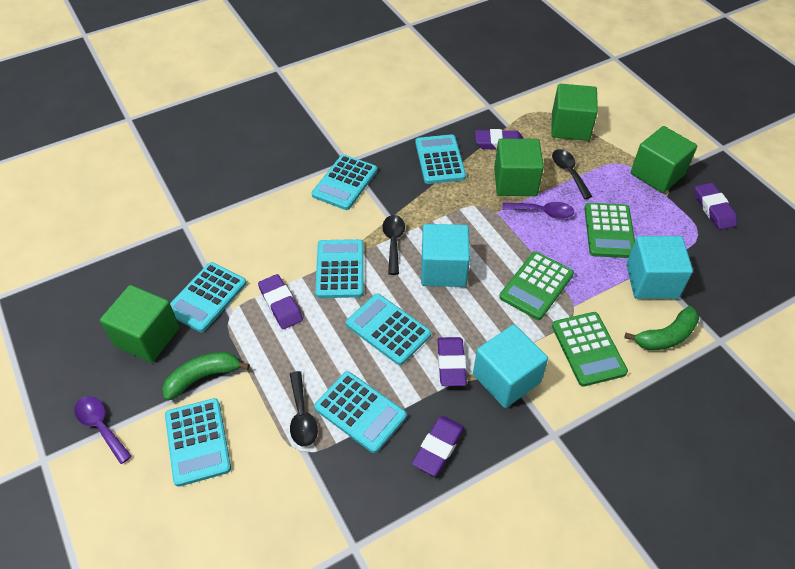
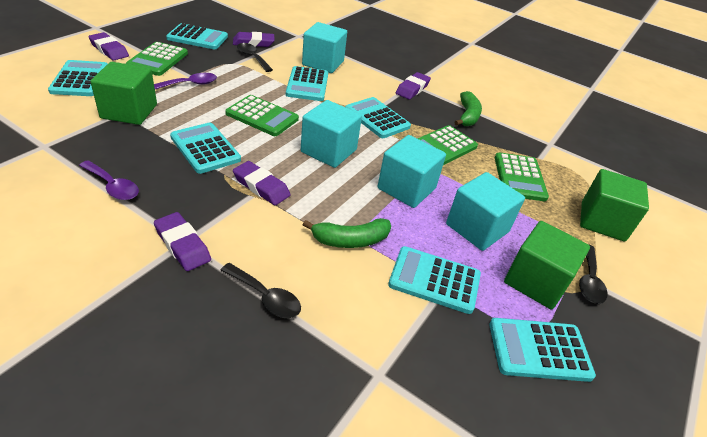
green calculator: 3 -> 4
green cube: 4 -> 3
turquoise cube: 3 -> 4

